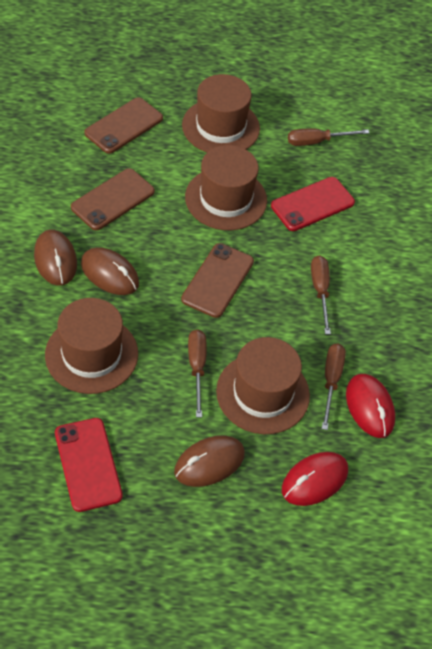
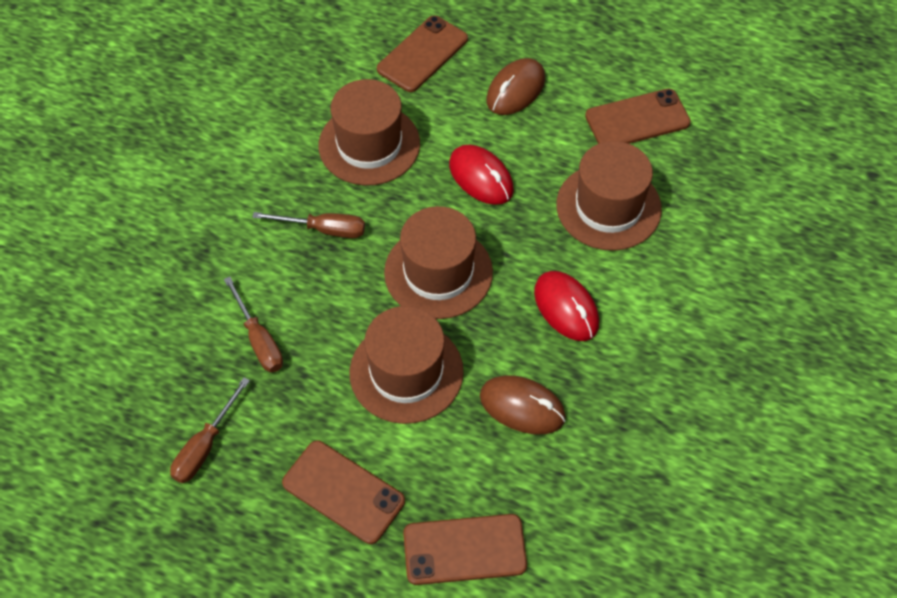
brown mouse: 3 -> 2
brown phone: 3 -> 4
brown screwdriver: 4 -> 3
red phone: 2 -> 0

